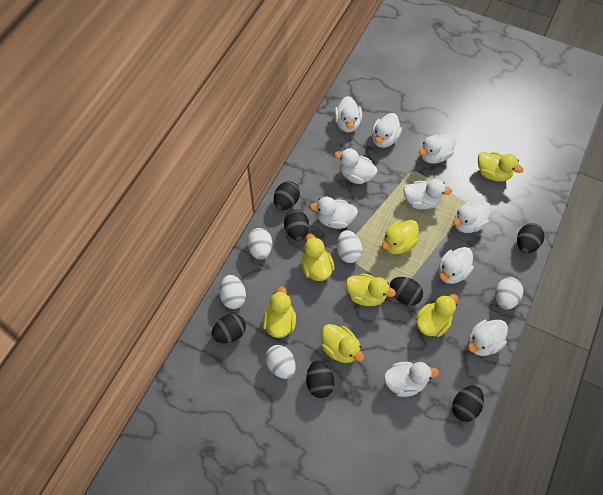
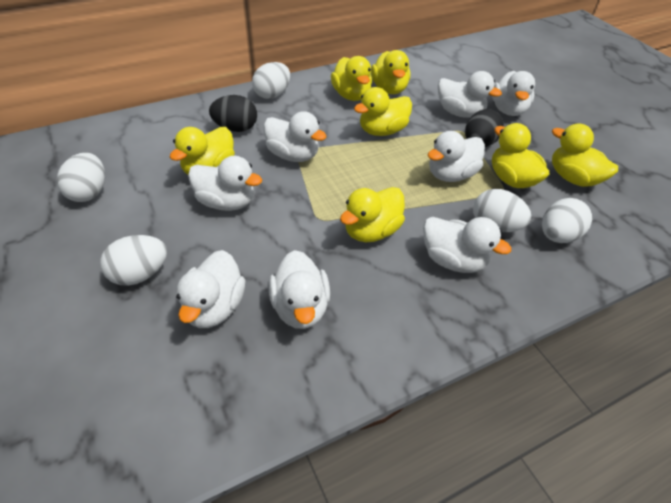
black egg: 7 -> 2
white duck: 10 -> 8

